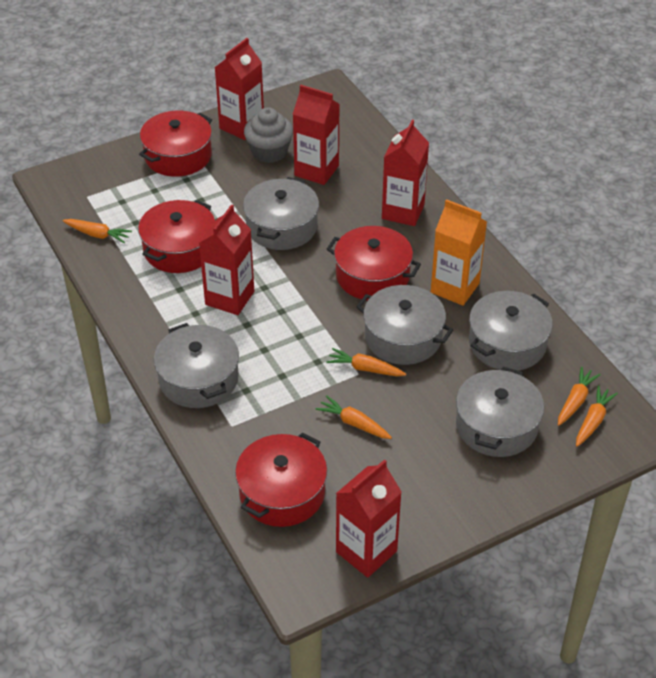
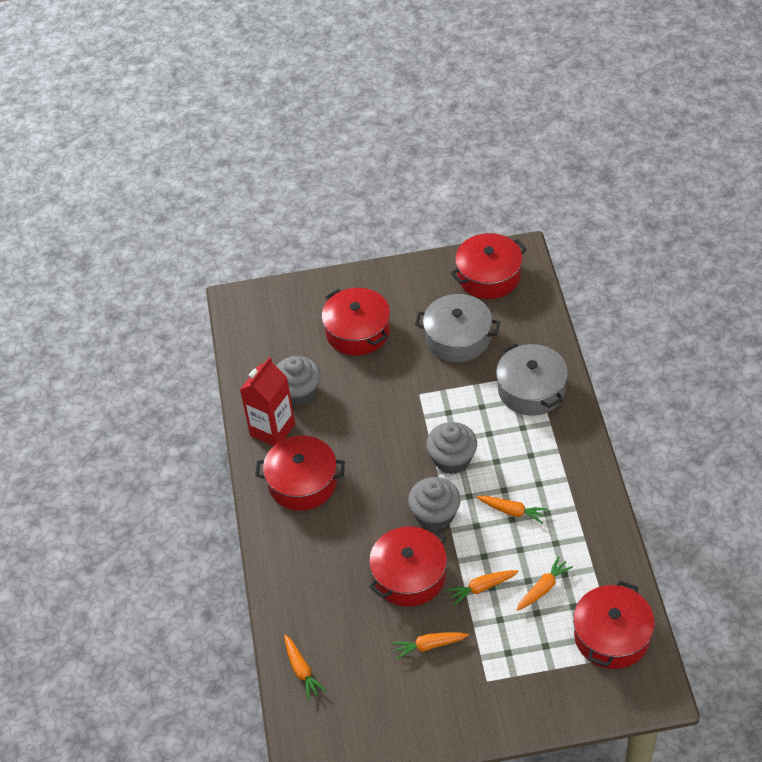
grey cupcake: 1 -> 3
grey pot: 5 -> 2
orange carton: 1 -> 0
red carton: 5 -> 1
red pot: 4 -> 5

